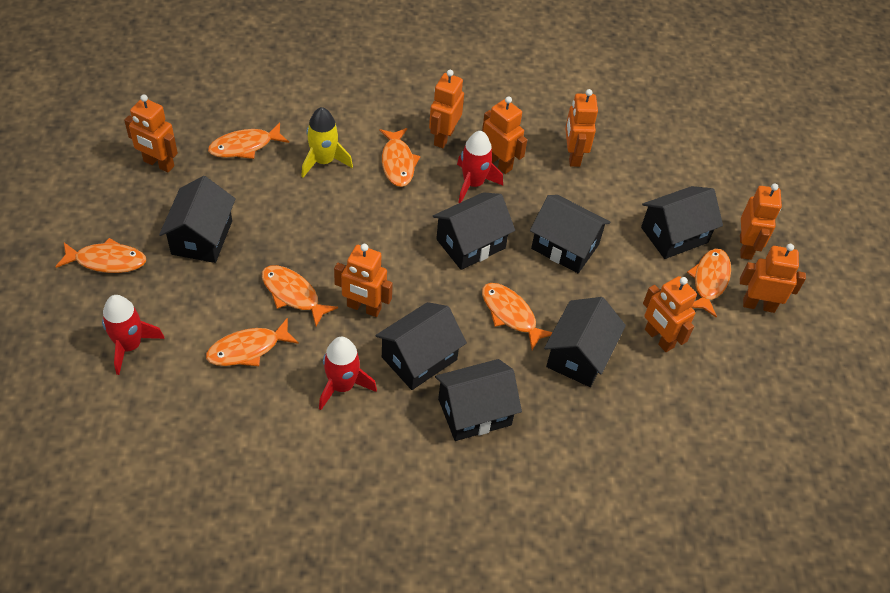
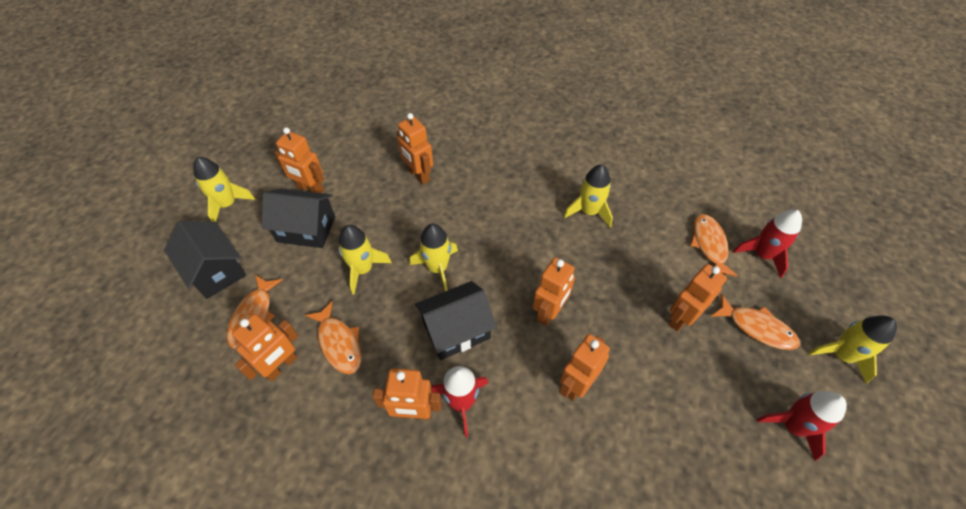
black house: 7 -> 3
orange fish: 7 -> 4
orange robot: 8 -> 7
yellow rocket: 1 -> 5

